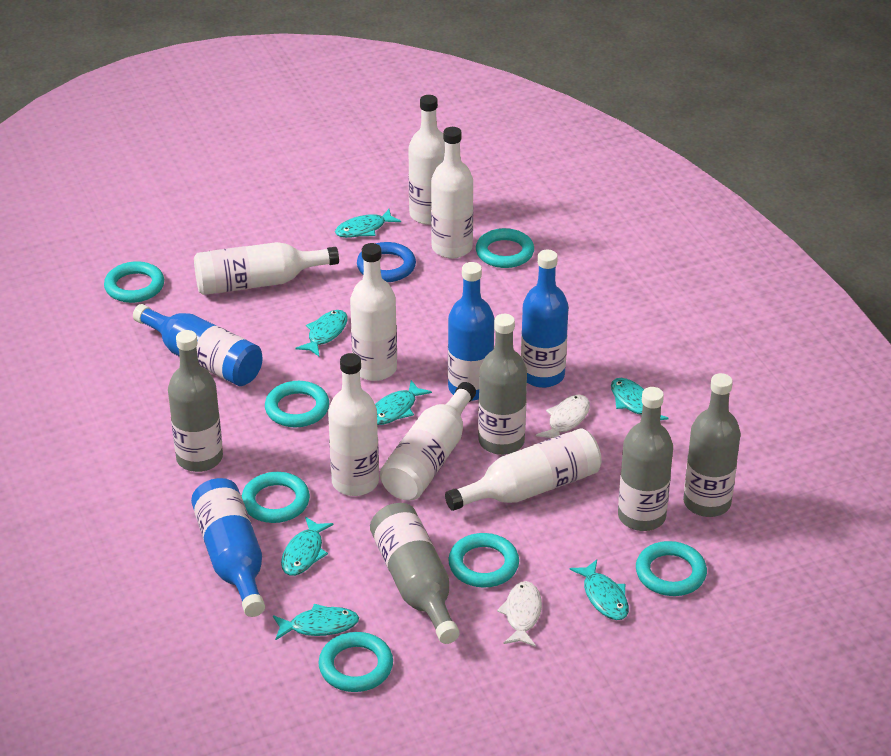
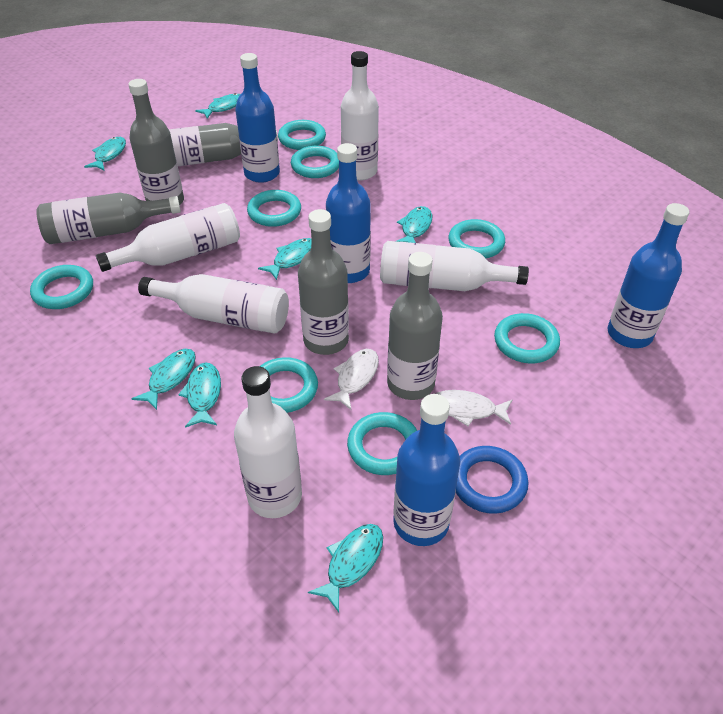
turquoise ring: 7 -> 8
white bottle: 7 -> 5

